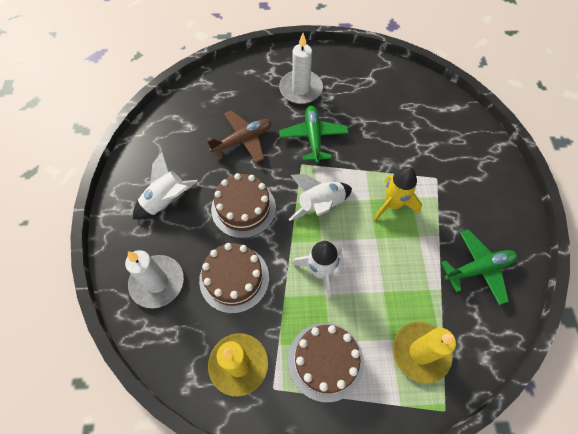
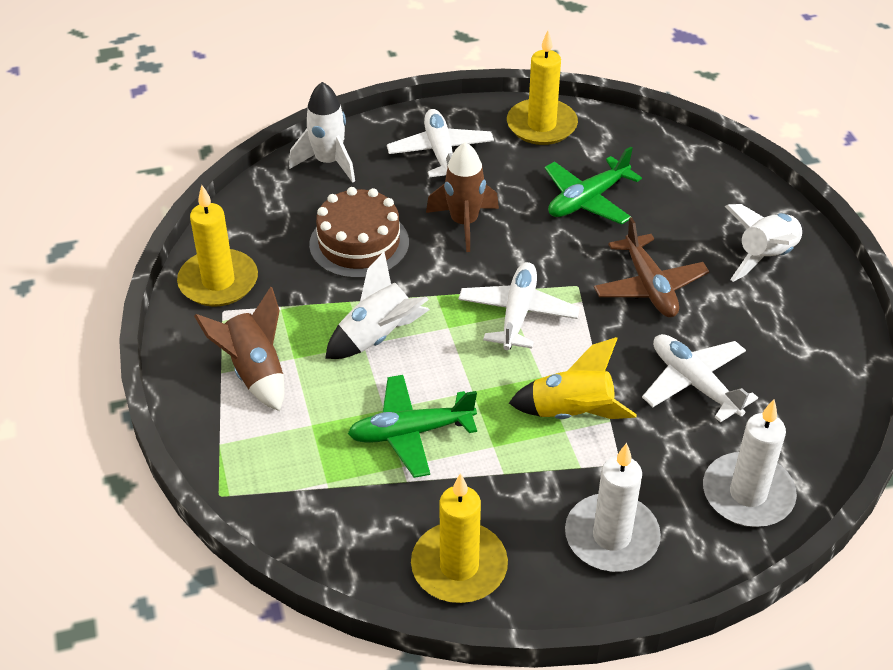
brown cake: 3 -> 1
brown rocket: 0 -> 2
white plane: 0 -> 3
yellow candle: 2 -> 3

